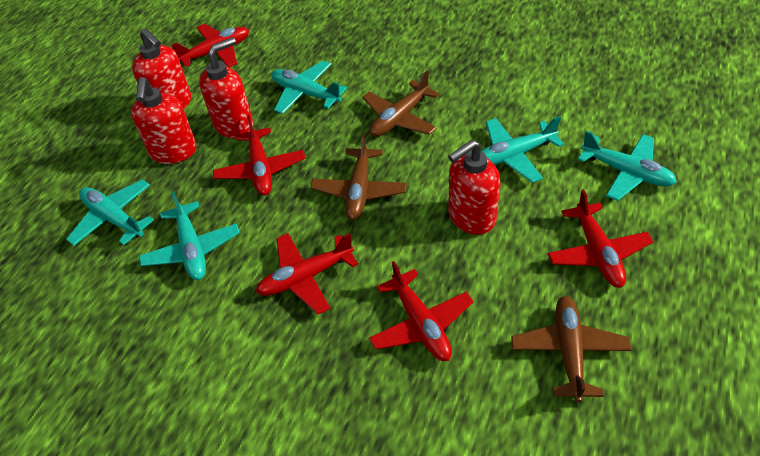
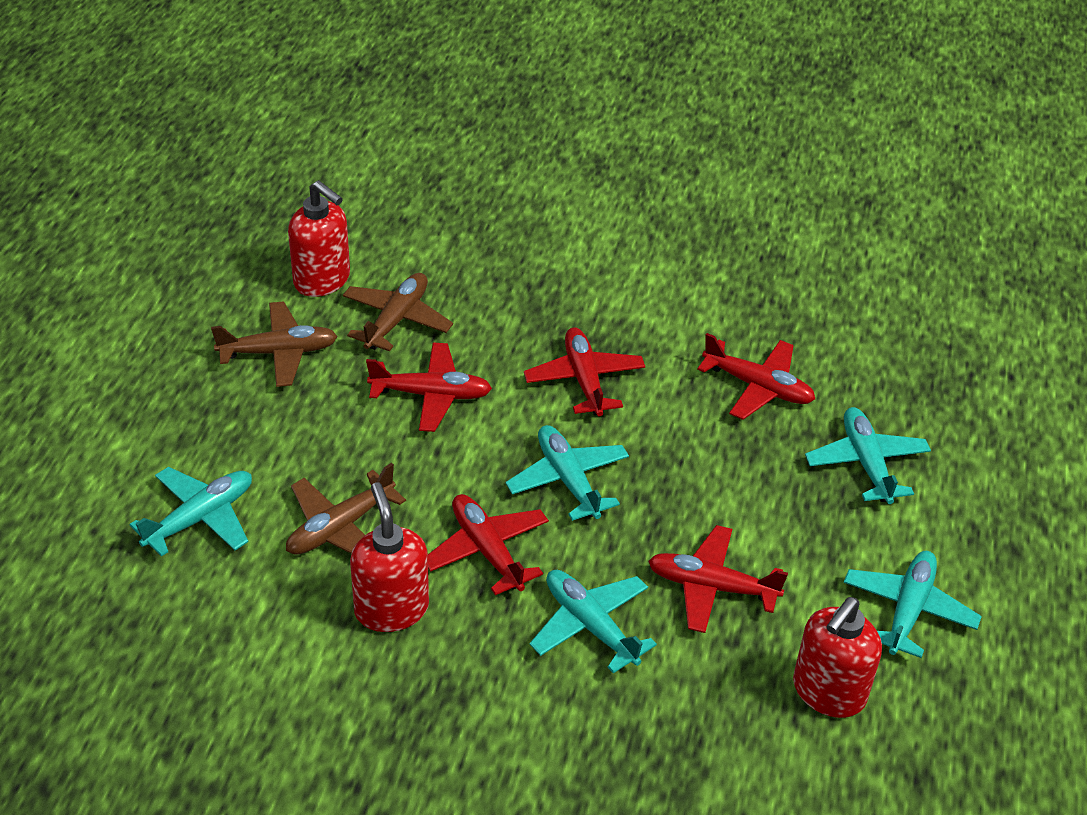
red soap dispenser: 4 -> 3

